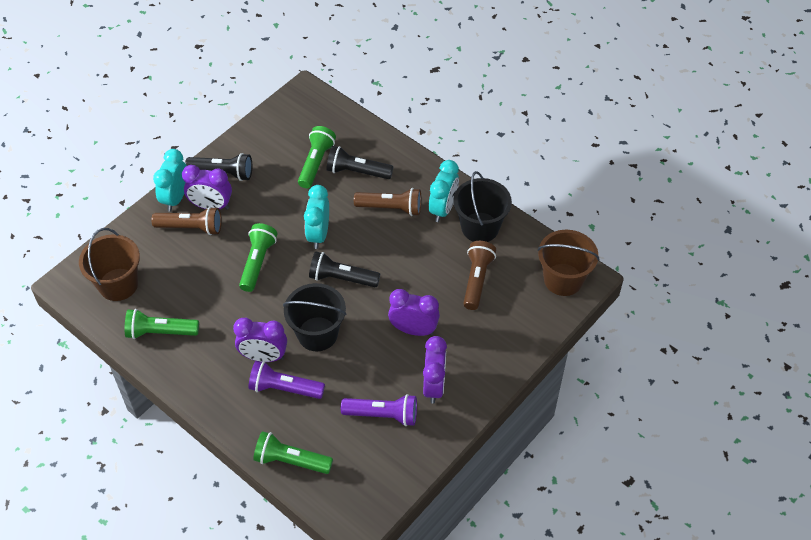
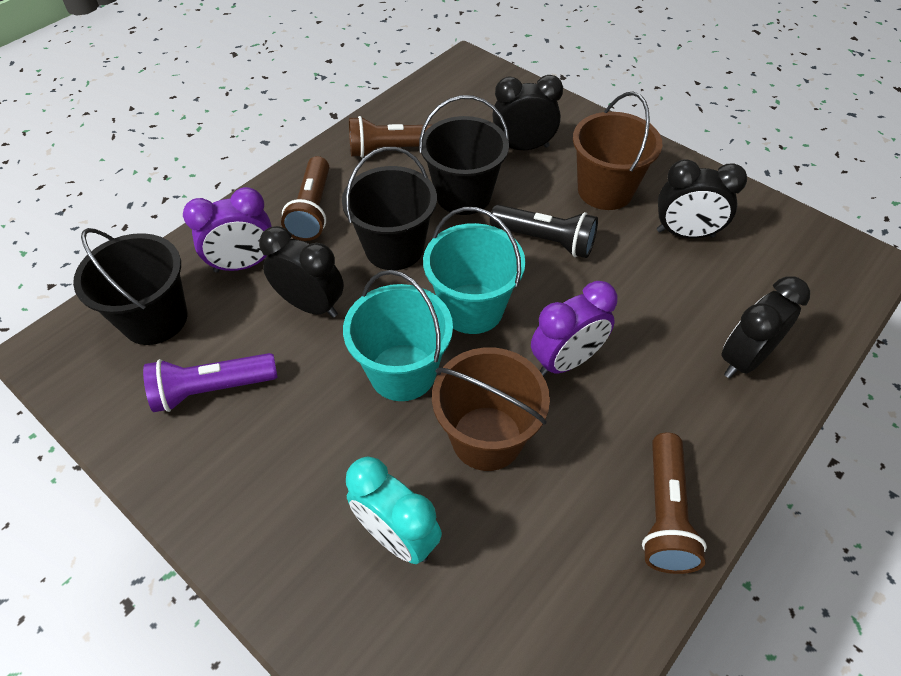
black bucket: 2 -> 3
black clock: 0 -> 4
black flashlight: 3 -> 1
green flashlight: 4 -> 0
purple clock: 4 -> 2
purple flashlight: 2 -> 1
turquoise bucket: 0 -> 2
turquoise clock: 3 -> 1

